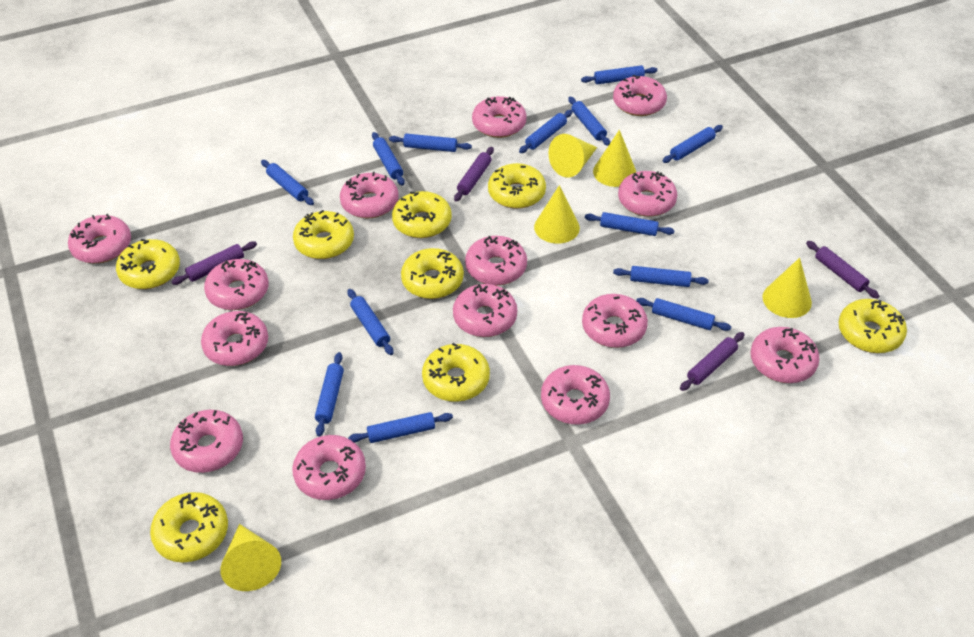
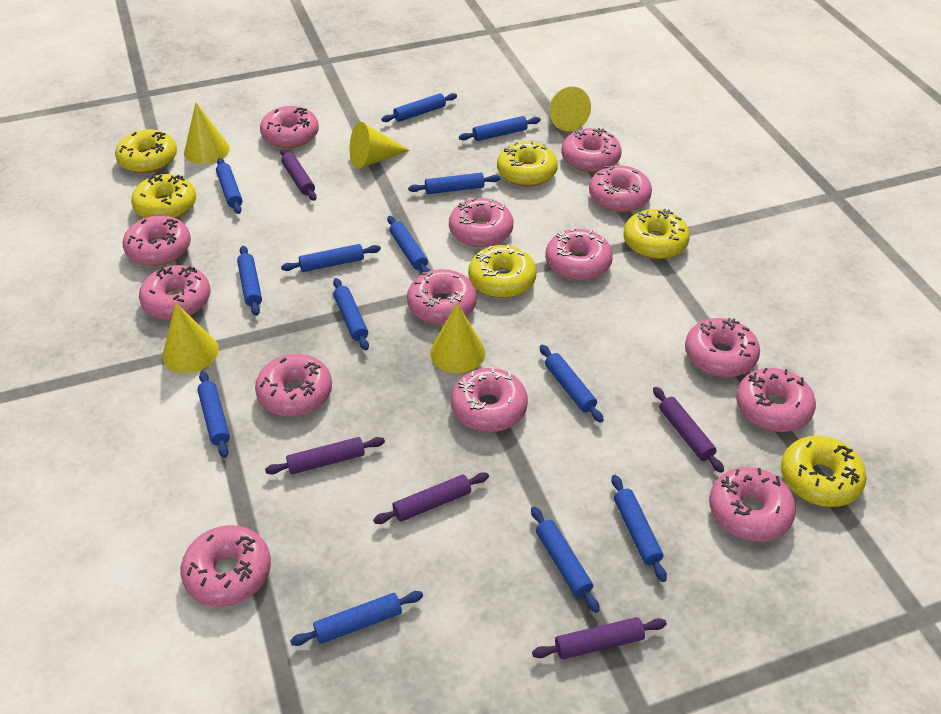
purple rolling pin: 4 -> 5
yellow donut: 8 -> 6

